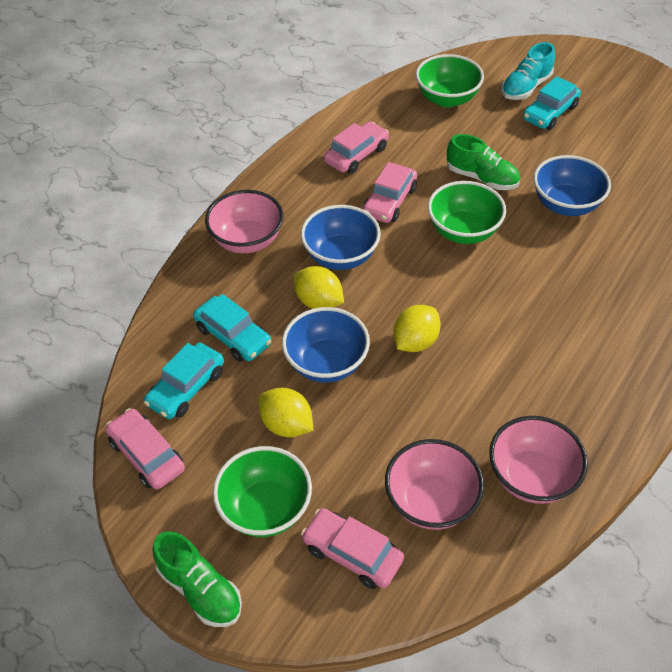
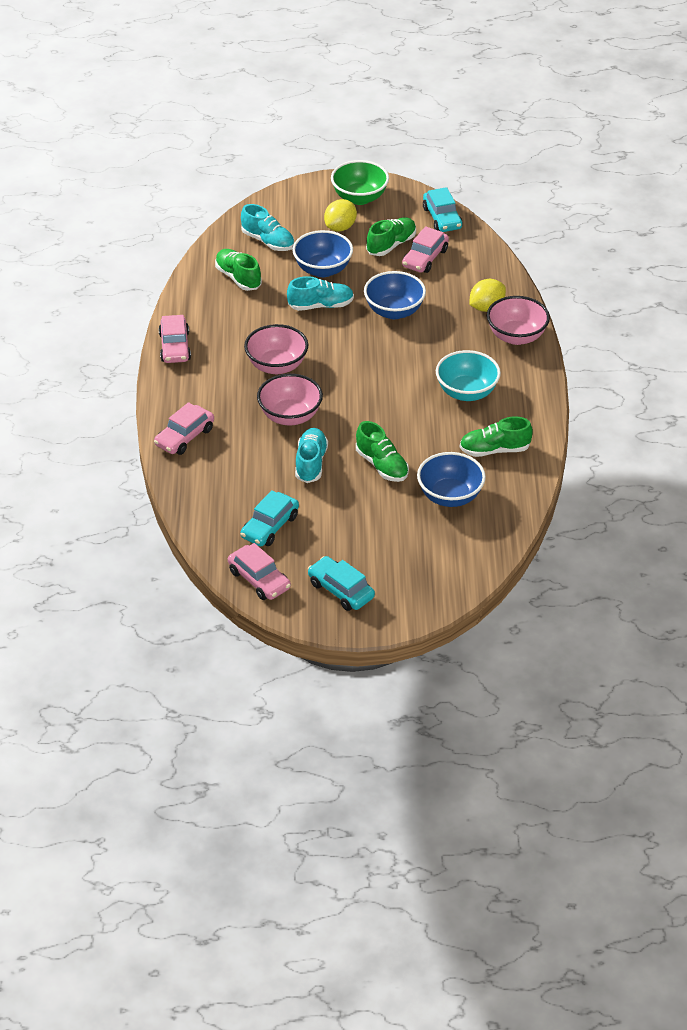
green bowl: 3 -> 1
green shoe: 2 -> 4
turquoise bowl: 0 -> 1
turquoise shoe: 1 -> 3
yellow lemon: 3 -> 2

